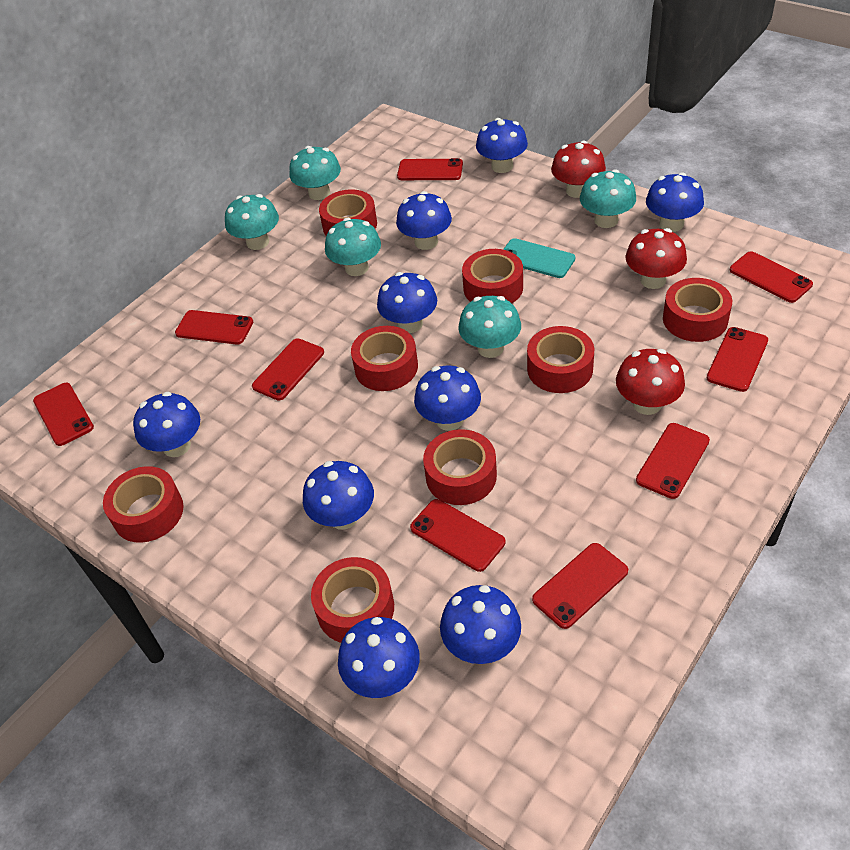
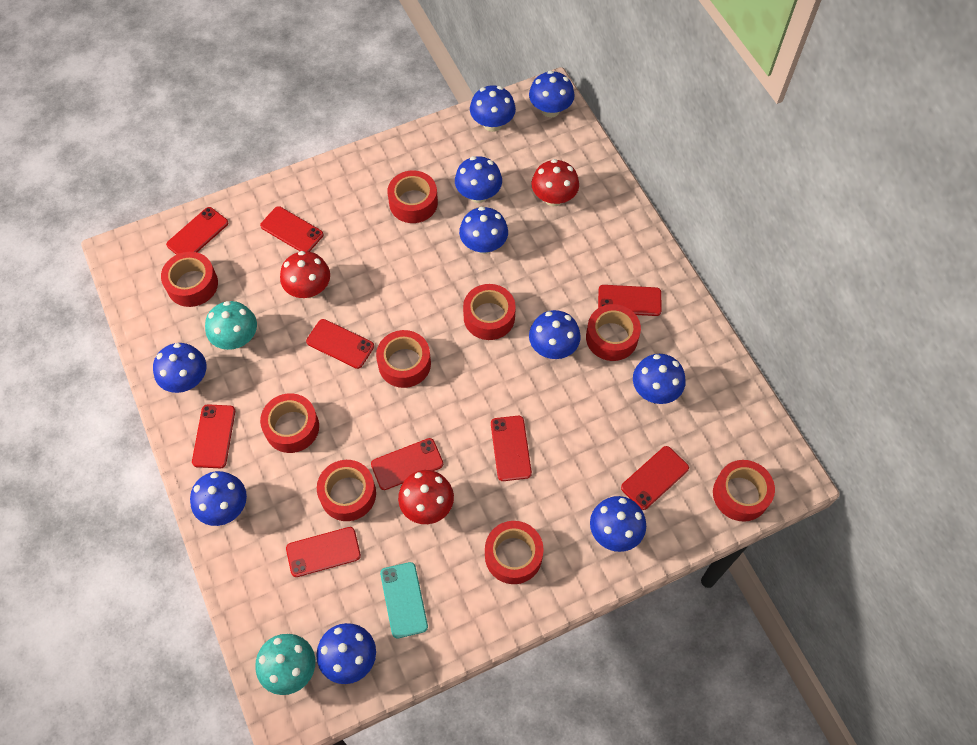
blue mushroom: 9 -> 10
red tape: 8 -> 9
turquoise mushroom: 5 -> 2

